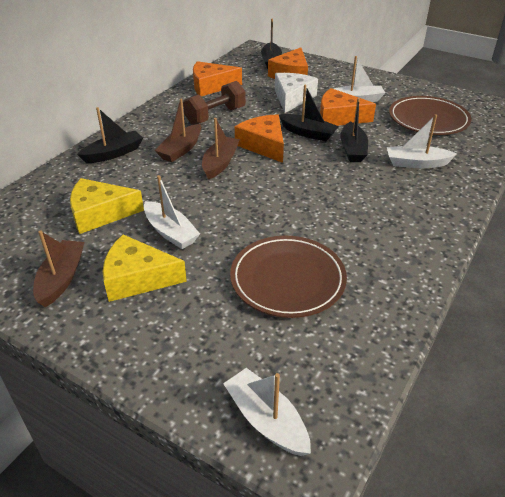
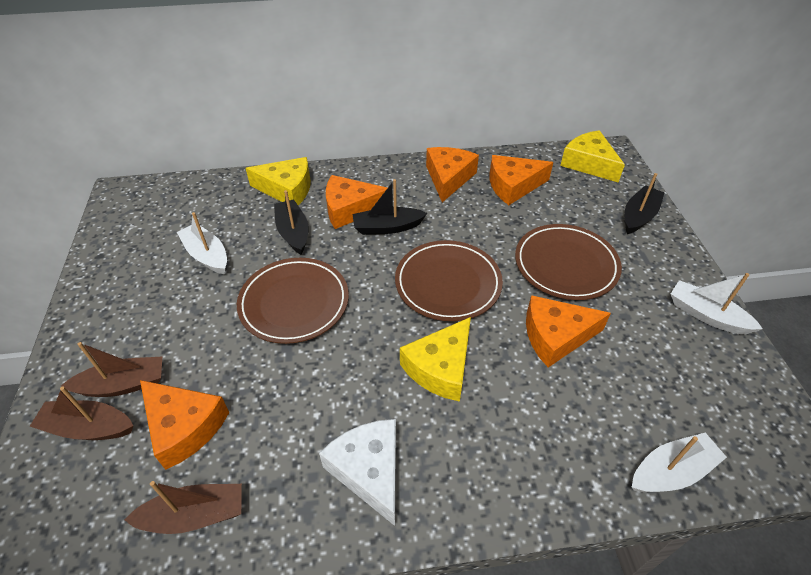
black boat: 4 -> 3
brown dumbbell: 1 -> 0
brown plate: 2 -> 3
orange cheese: 4 -> 5
white boat: 4 -> 3
yellow cheese: 2 -> 3

